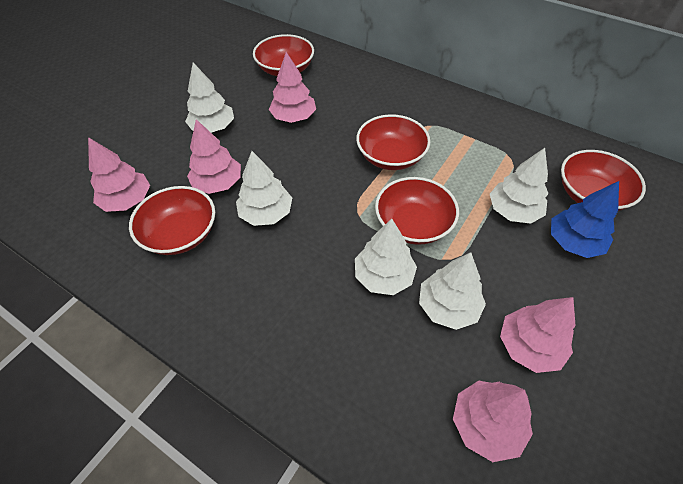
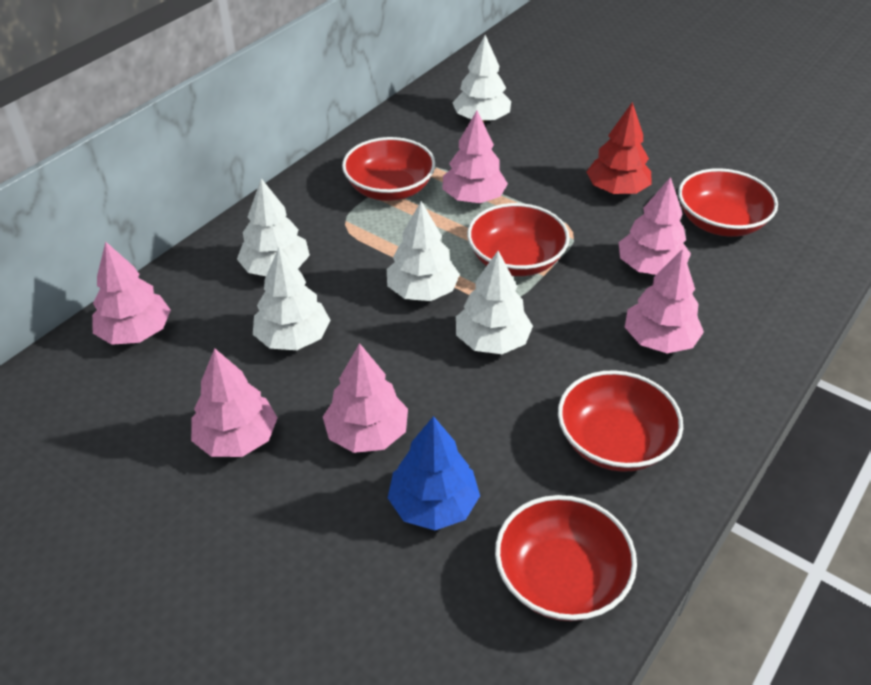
pink tree: 5 -> 6
red tree: 0 -> 1

